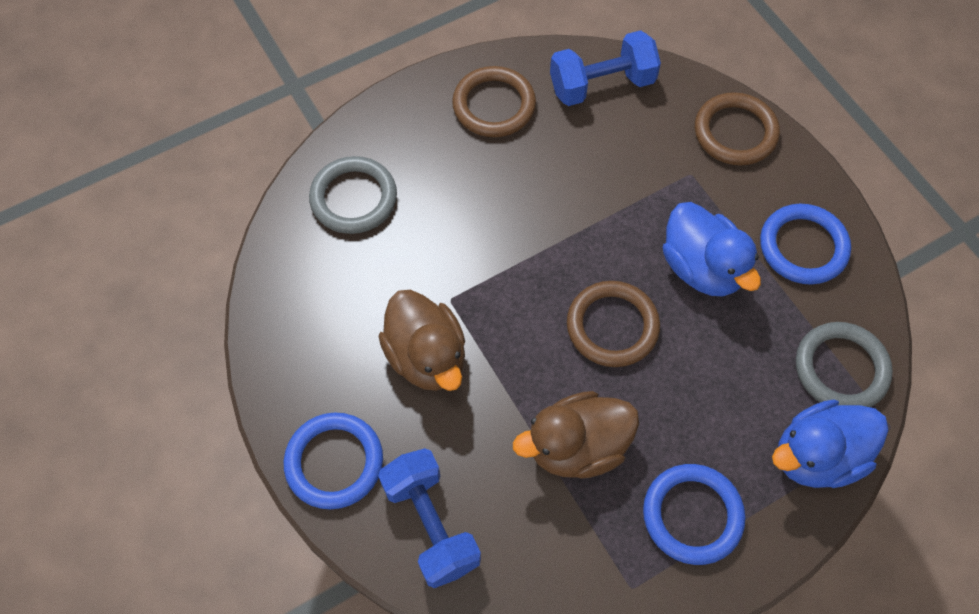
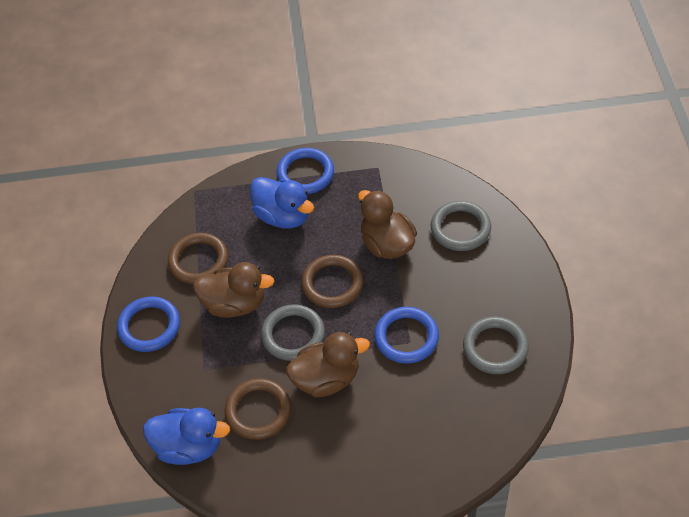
blue dumbbell: 2 -> 0
brown duck: 2 -> 3
grey ring: 2 -> 3

